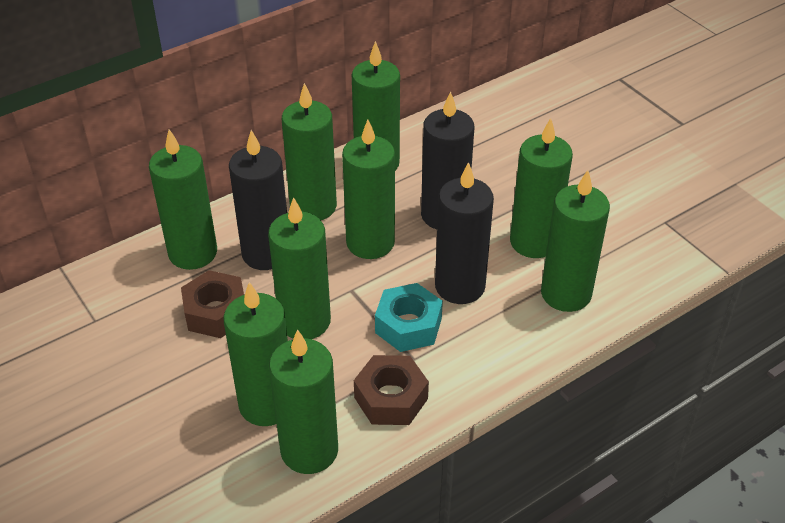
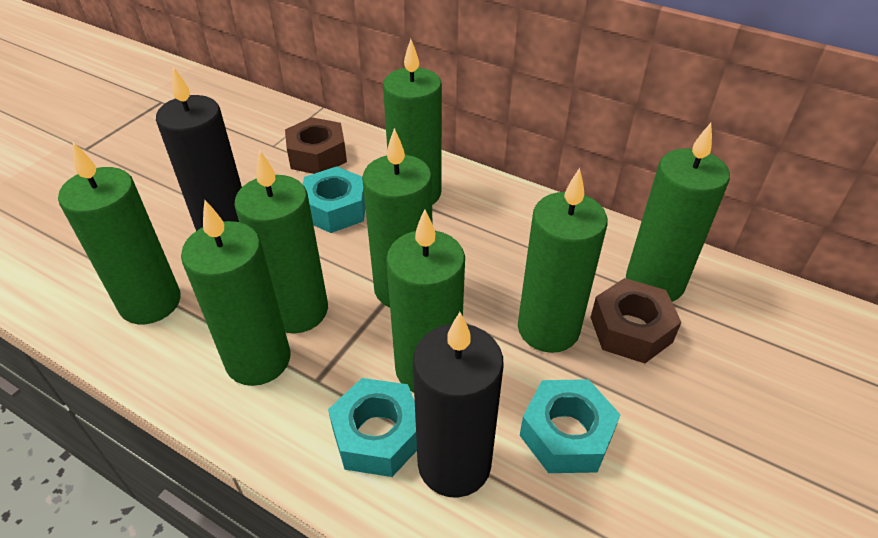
black candle: 3 -> 2
green candle: 9 -> 8
turquoise nut: 1 -> 3

